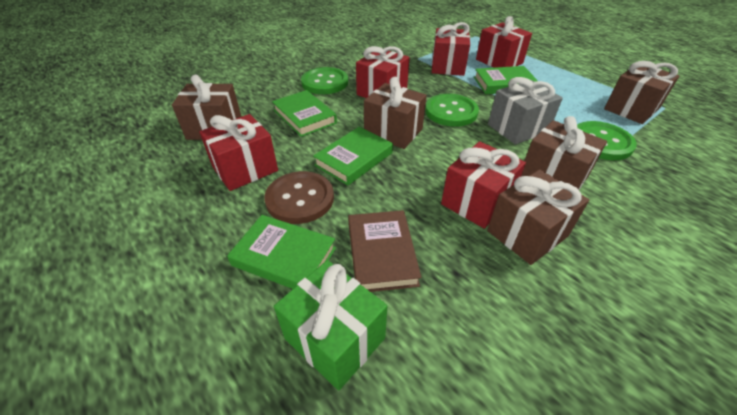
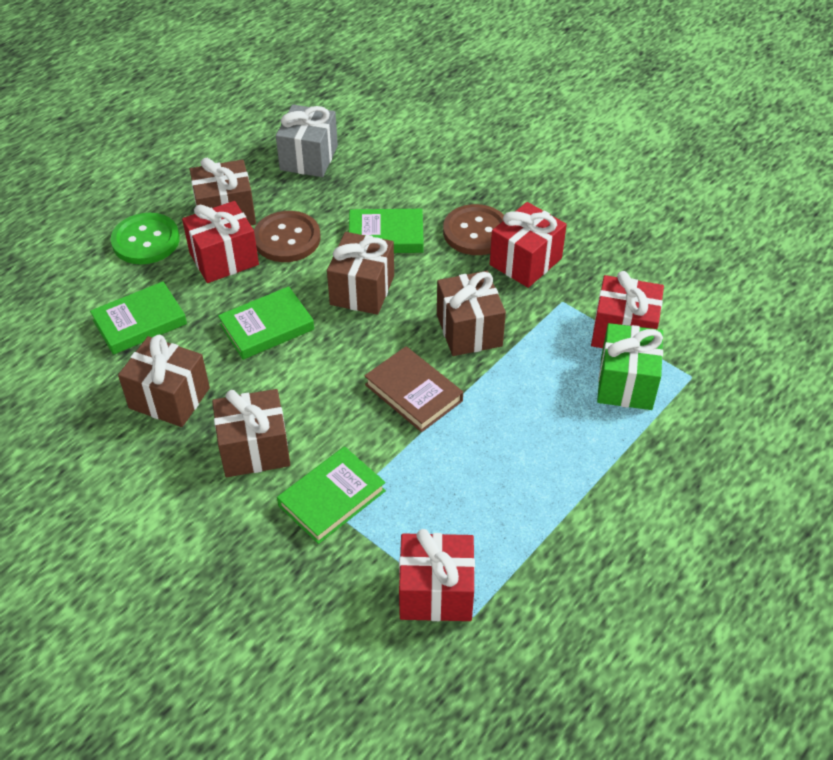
brown button: 1 -> 2
green button: 3 -> 1
red gift: 5 -> 4

